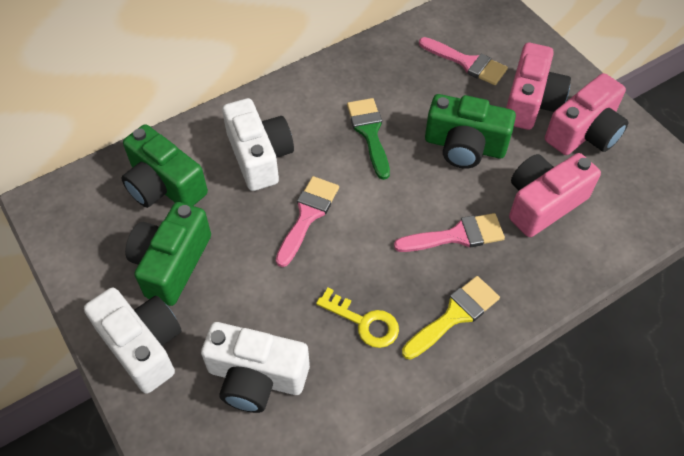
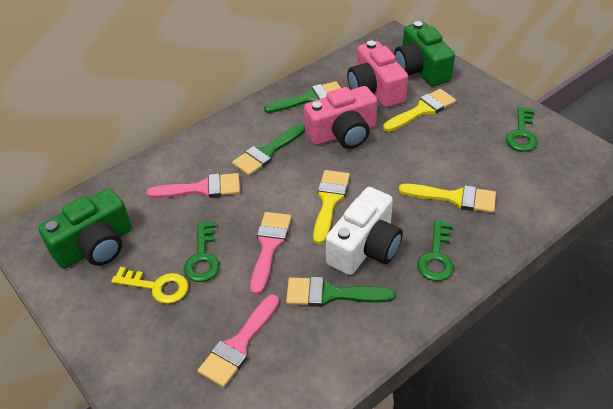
green brush: 1 -> 3
green camera: 3 -> 2
green key: 0 -> 3
pink camera: 3 -> 2
white camera: 3 -> 1
yellow brush: 1 -> 3

